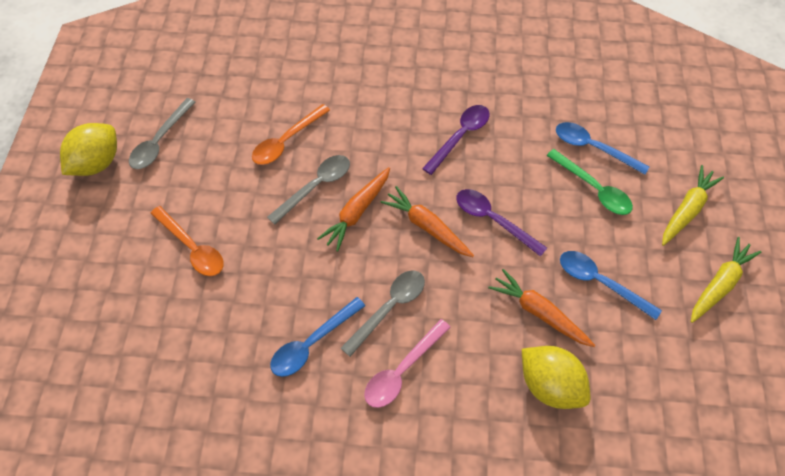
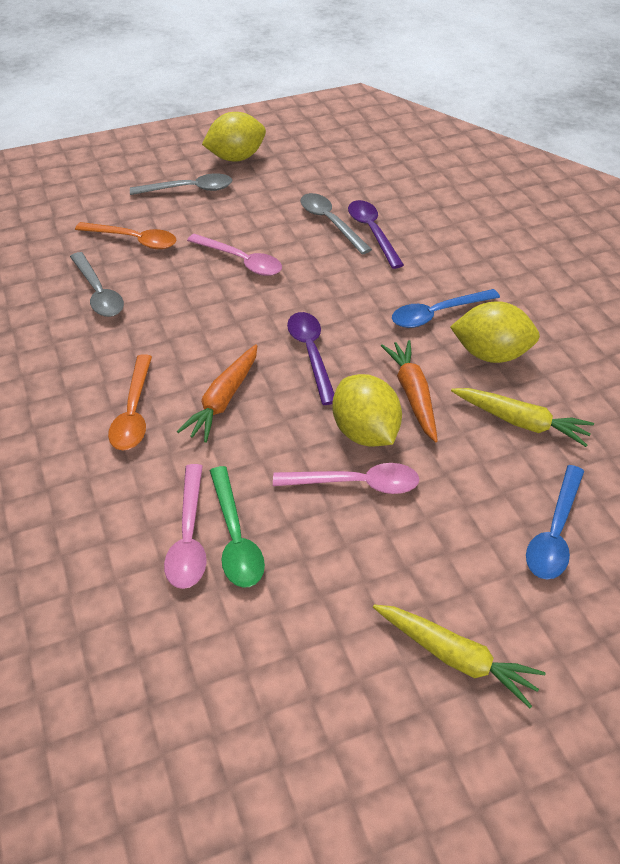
blue spoon: 3 -> 2
orange carrot: 3 -> 2
pink spoon: 1 -> 3
yellow lemon: 2 -> 3

